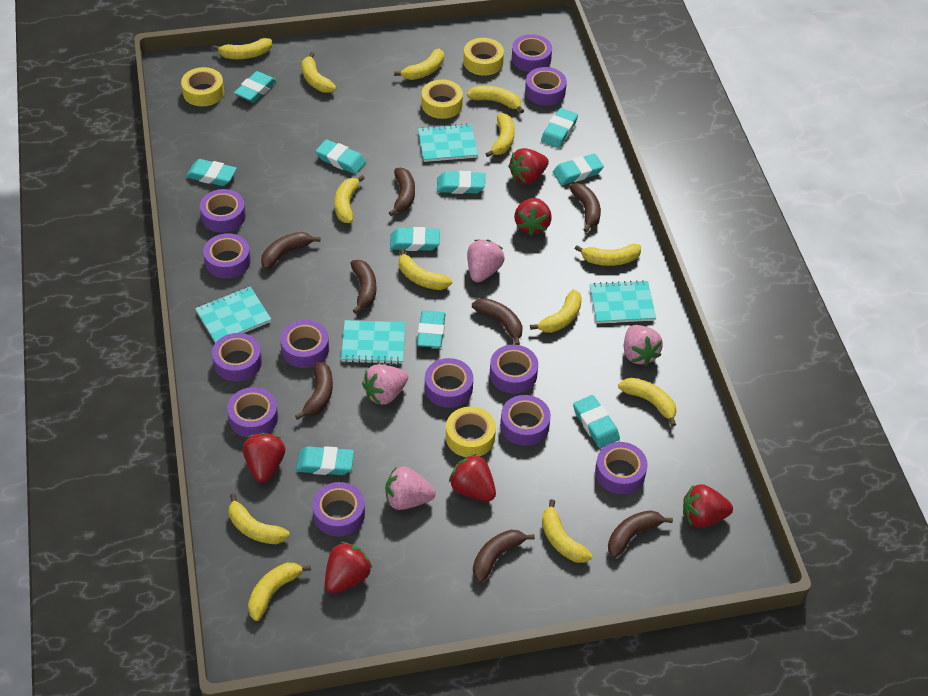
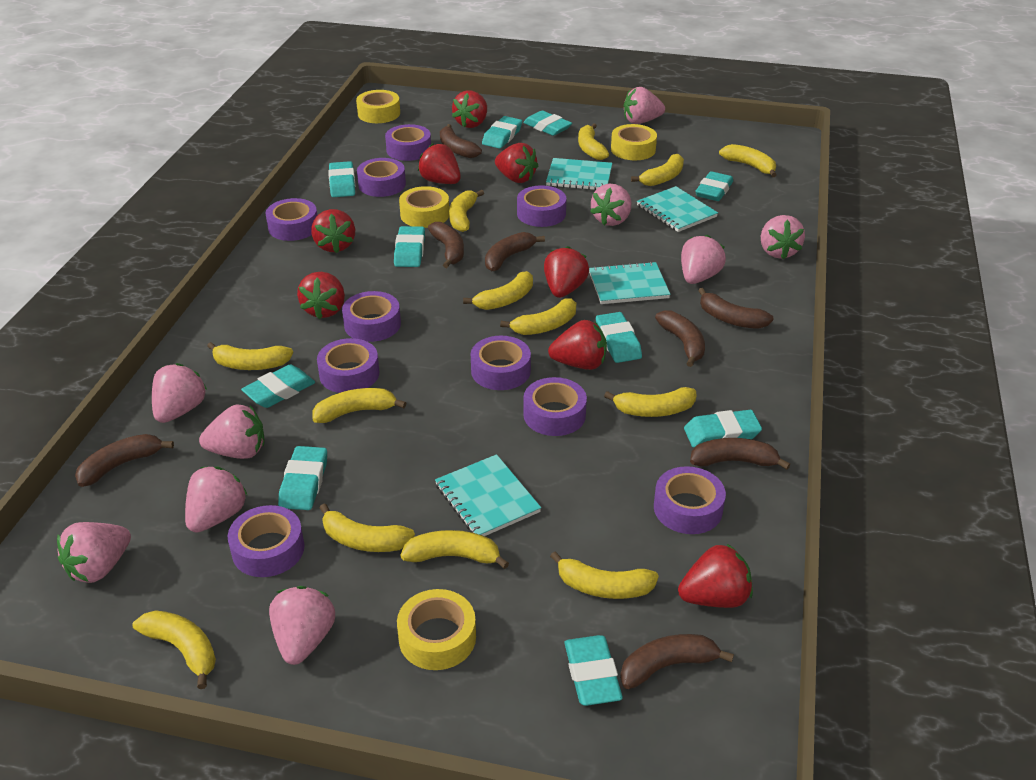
pink strawberry: 4 -> 9
purple tape: 12 -> 10
red strawberry: 6 -> 8

